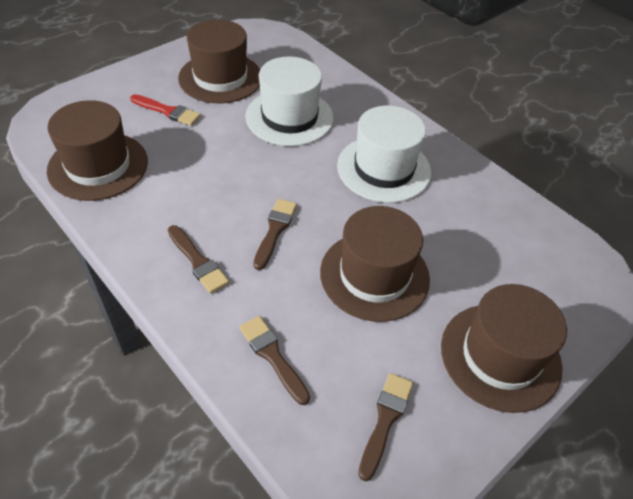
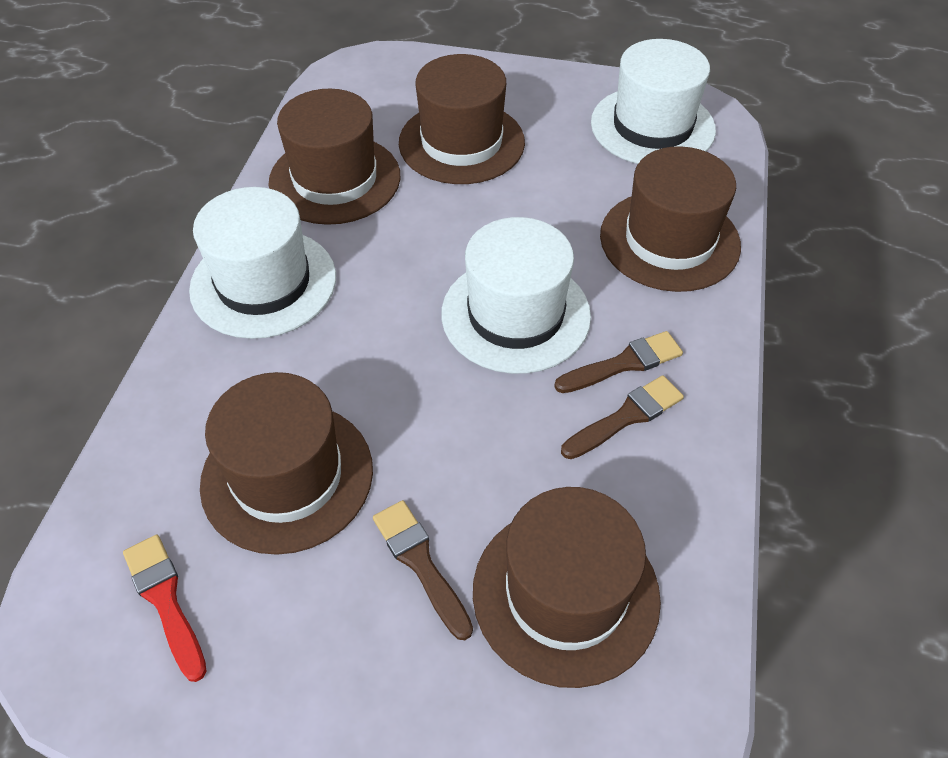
brown brush: 4 -> 3
brown hat: 4 -> 5
white hat: 2 -> 3

